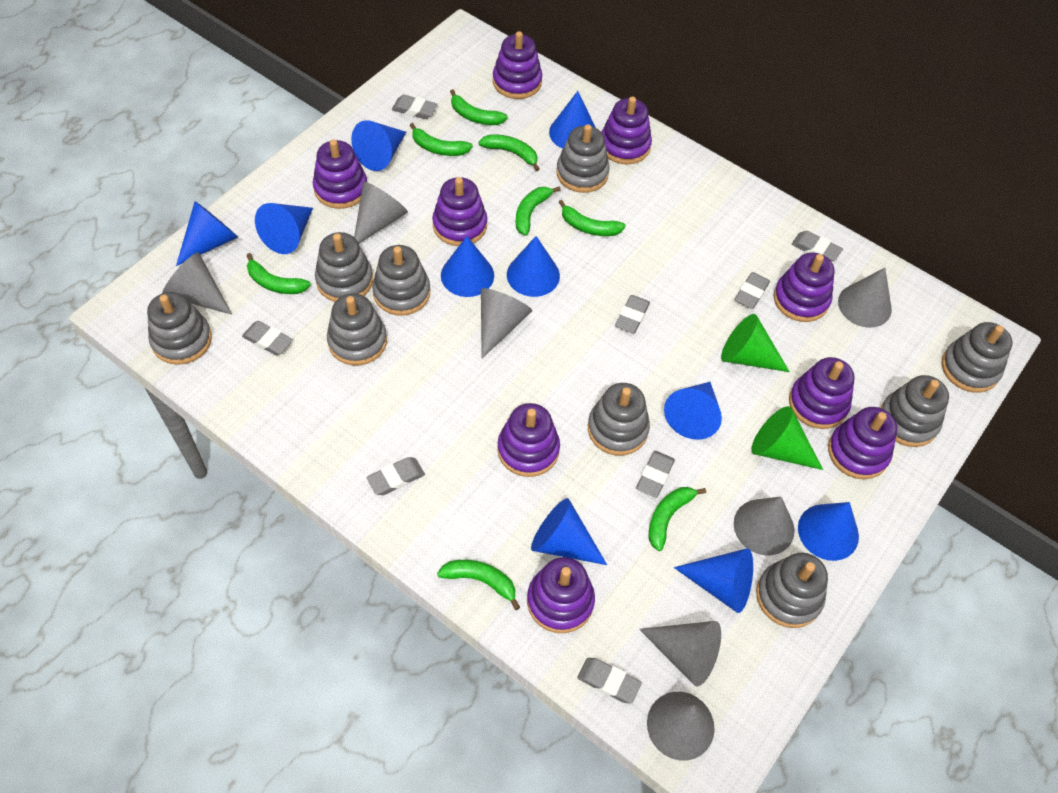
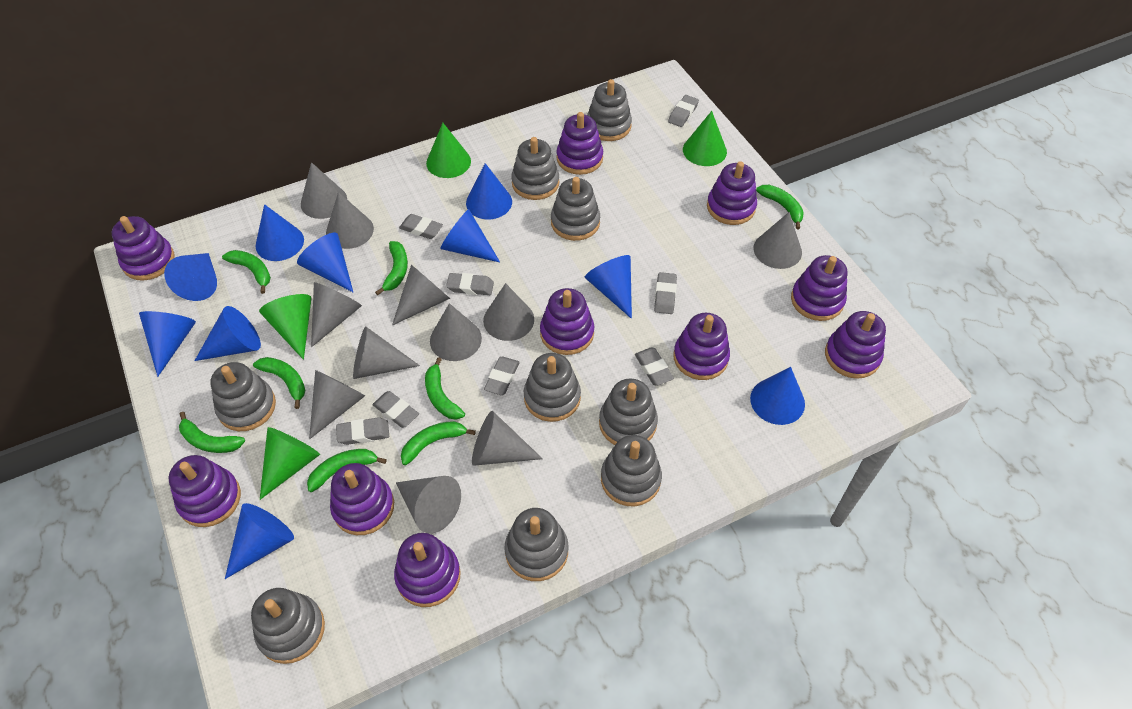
green cone: 2 -> 4
grey cone: 7 -> 11
purple stacking toy: 9 -> 10

